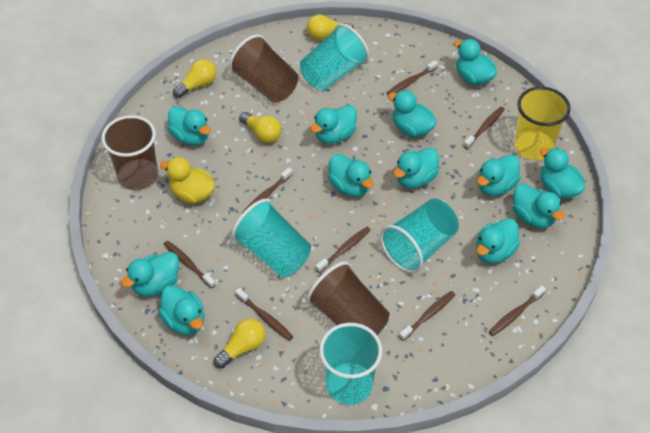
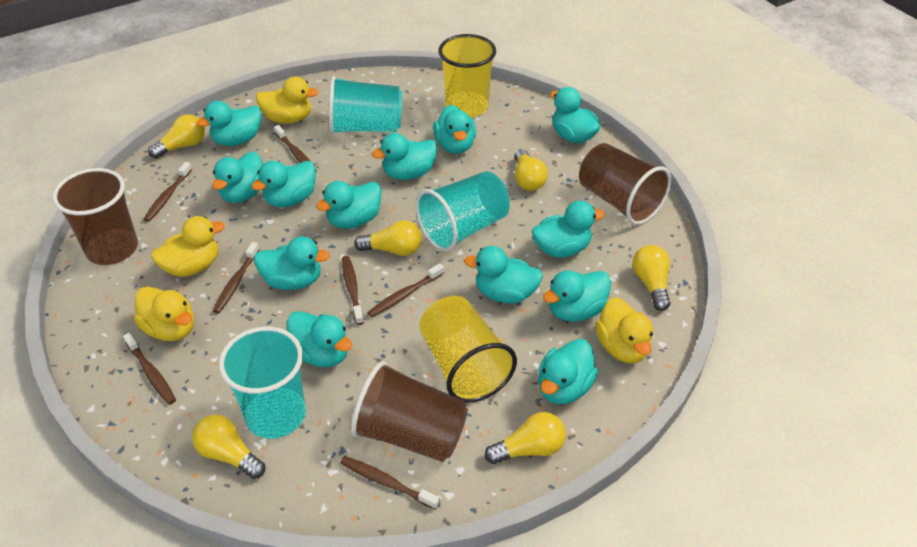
brown toothbrush: 8 -> 7
turquoise cup: 4 -> 3
turquoise duck: 12 -> 13
yellow cup: 1 -> 2
yellow duck: 1 -> 4
yellow light bulb: 4 -> 6

